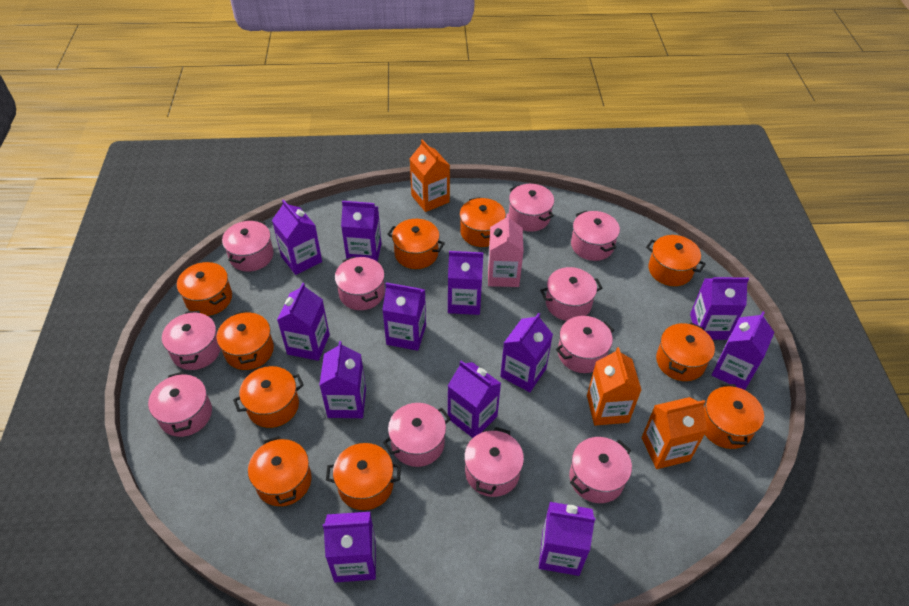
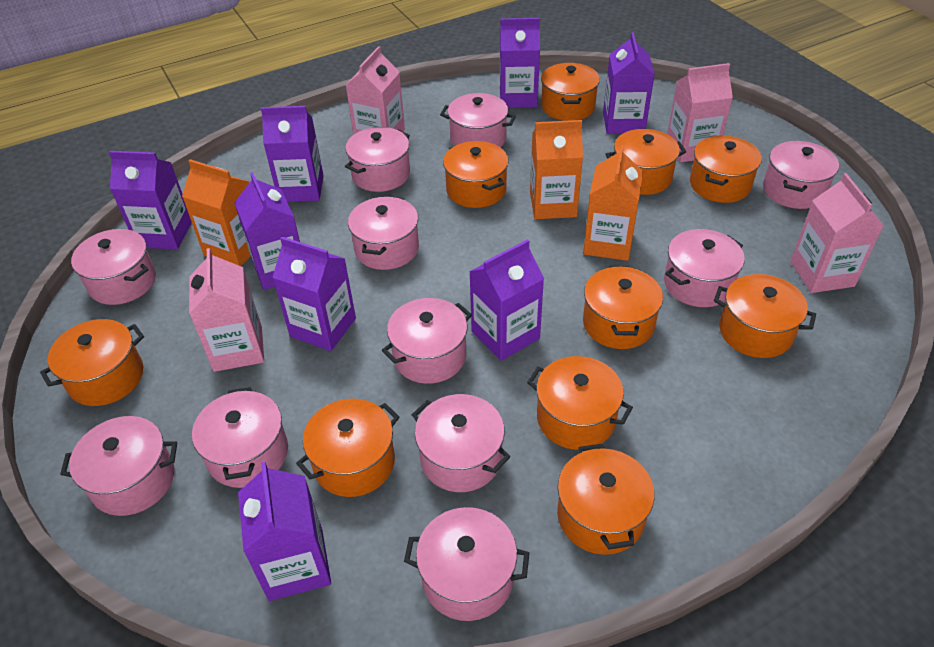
pink carton: 1 -> 4
purple carton: 12 -> 8

